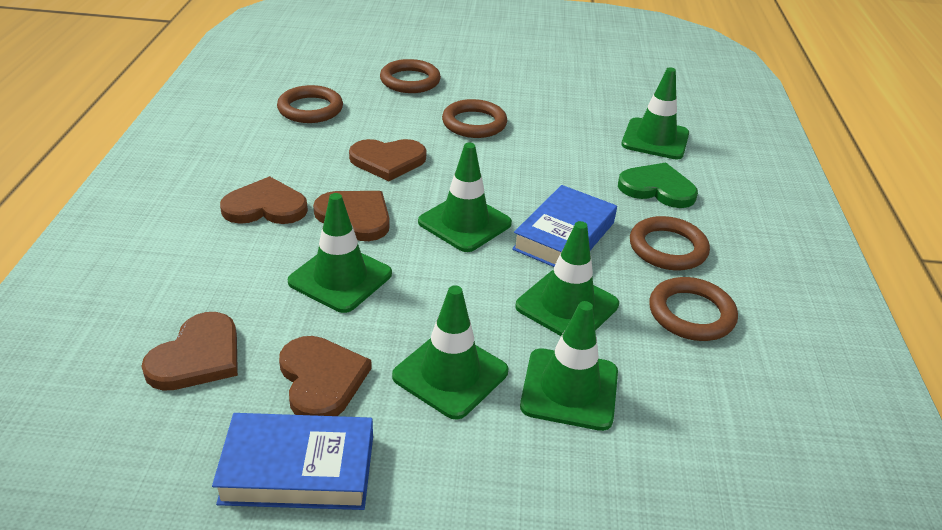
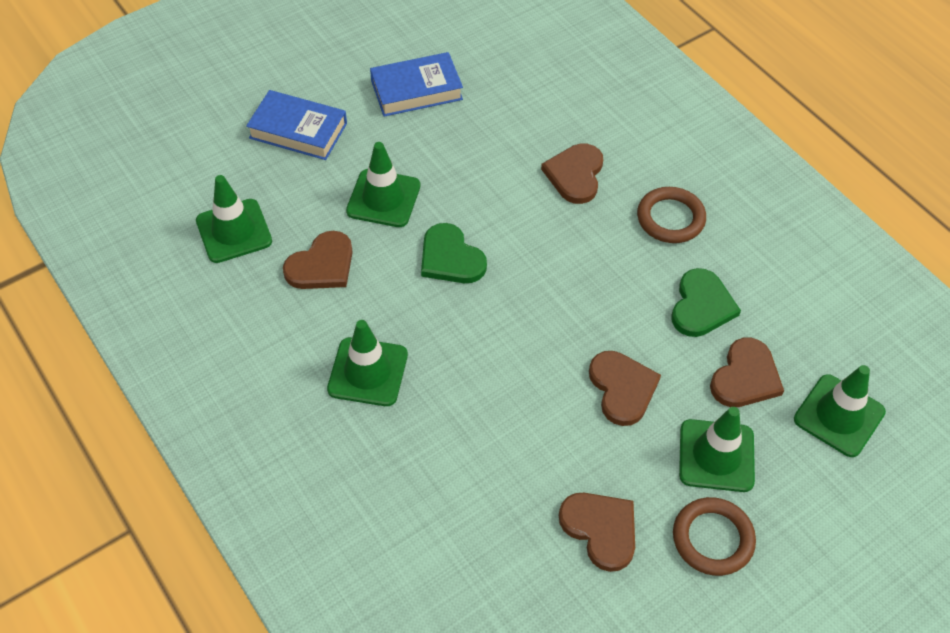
brown ring: 5 -> 2
green heart: 1 -> 2
green traffic cone: 6 -> 5

